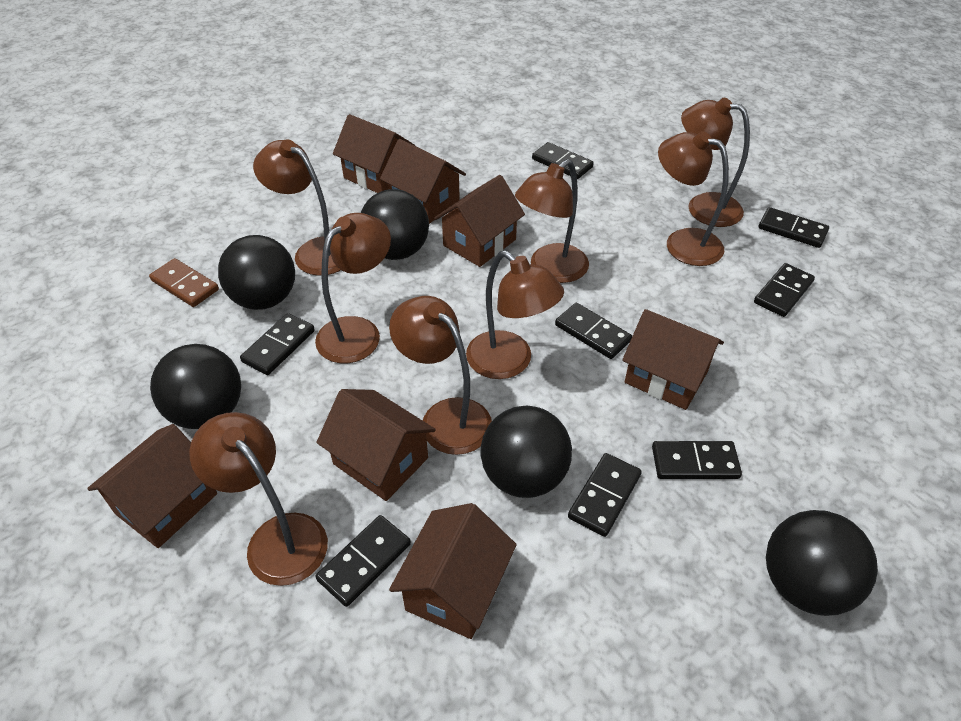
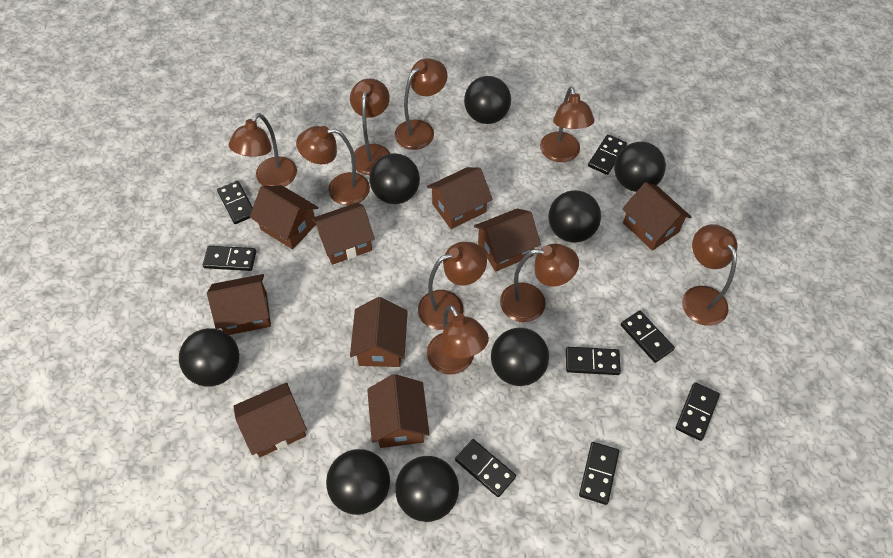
black ball: 5 -> 8
brown domino: 1 -> 0
brown house: 7 -> 9
brown lamp: 8 -> 9

